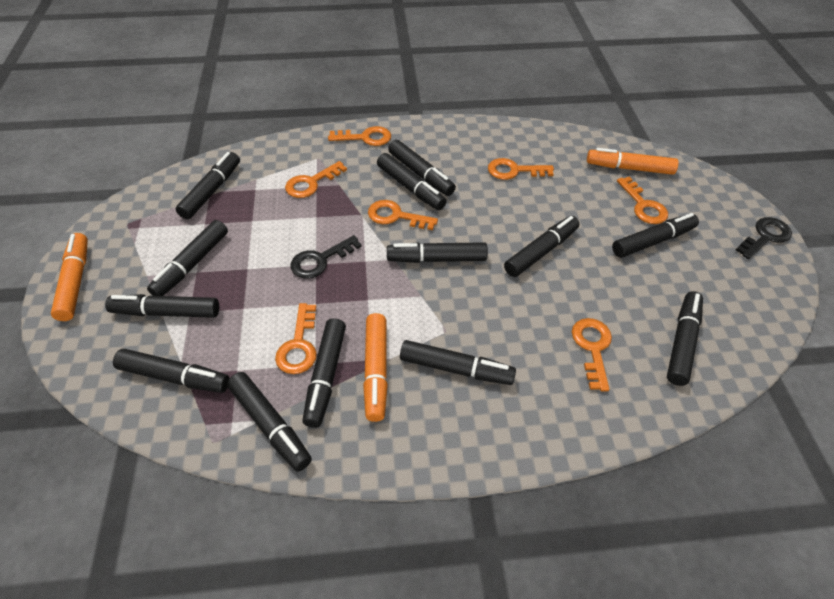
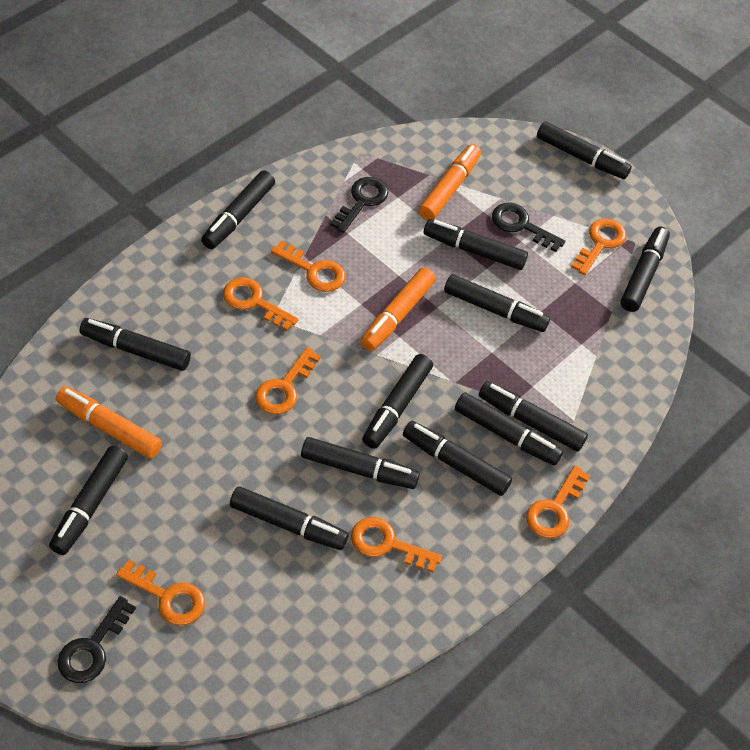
black key: 2 -> 3

